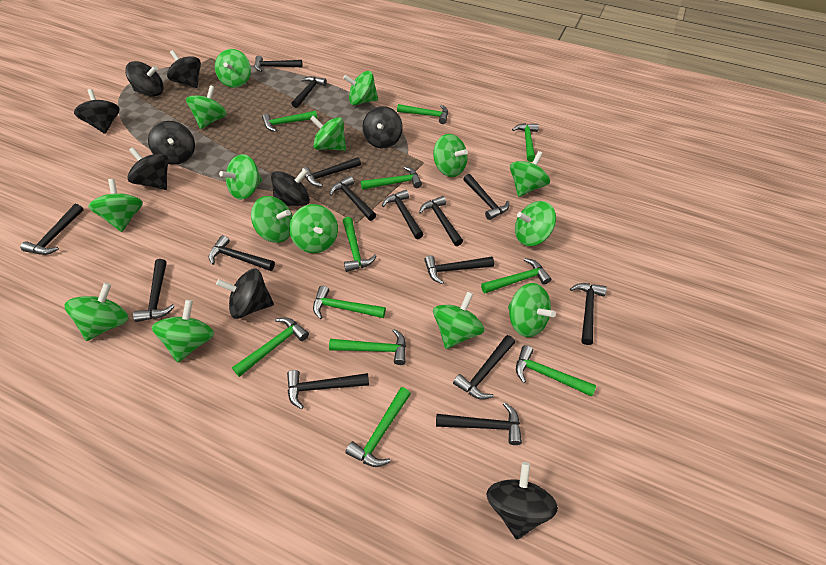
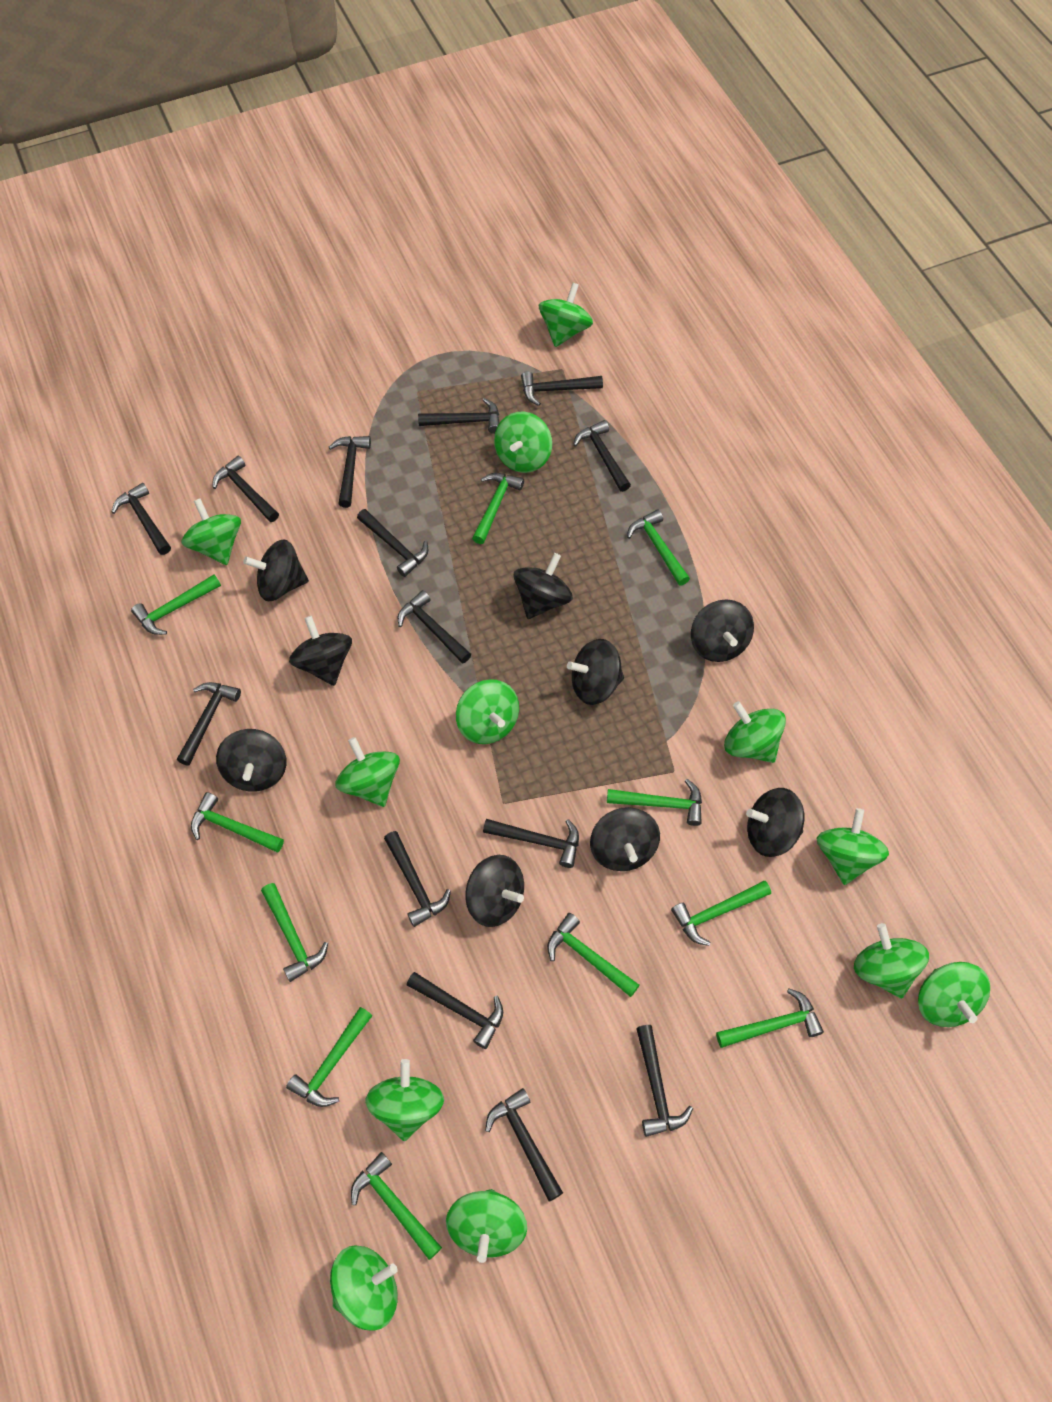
black hammer: 15 -> 14
green spinning top: 15 -> 12

